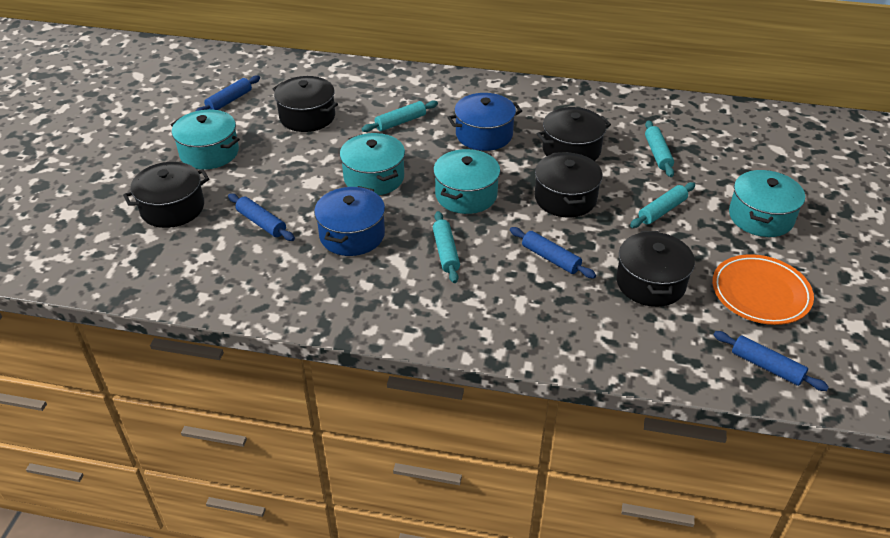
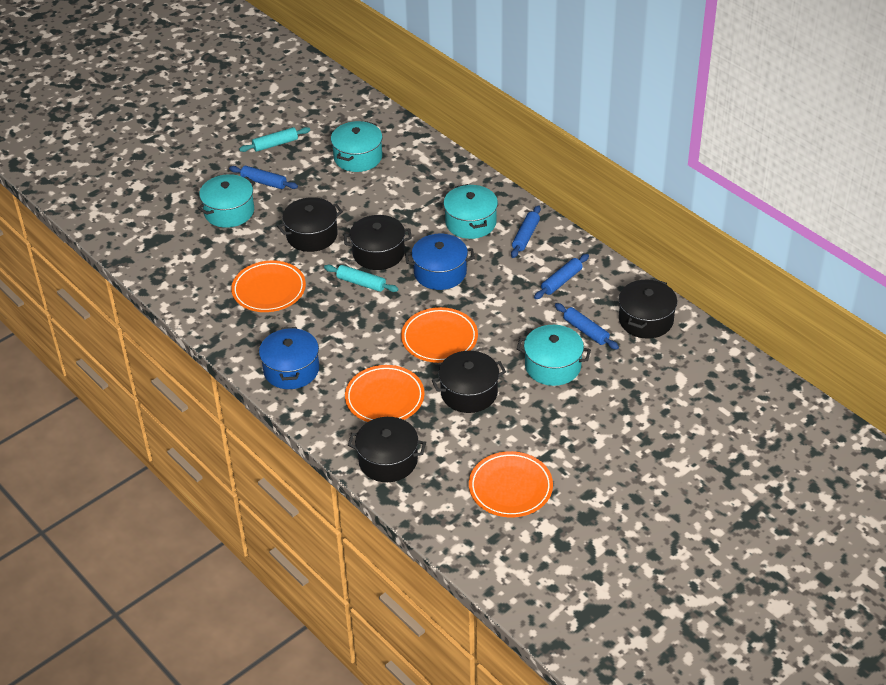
orange plate: 1 -> 4
turquoise rolling pin: 4 -> 2

